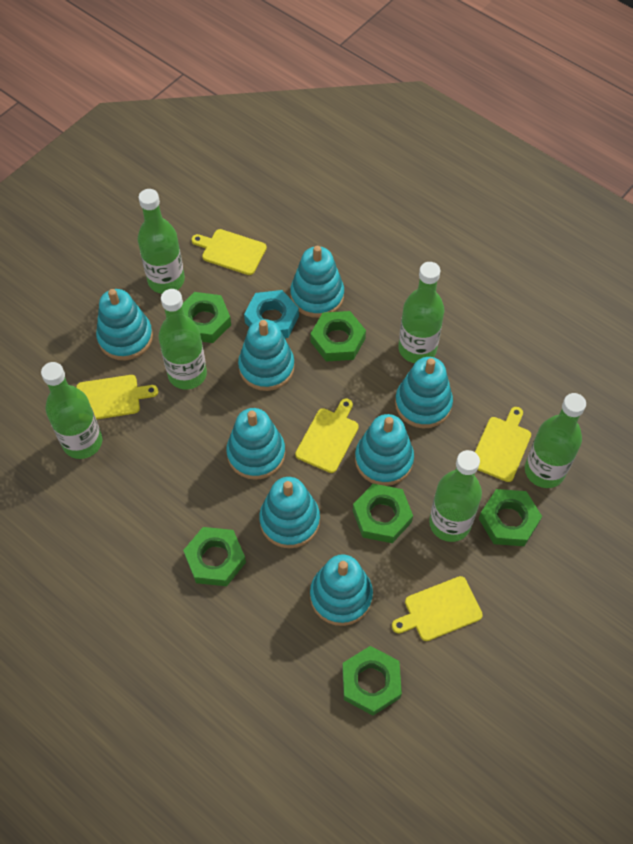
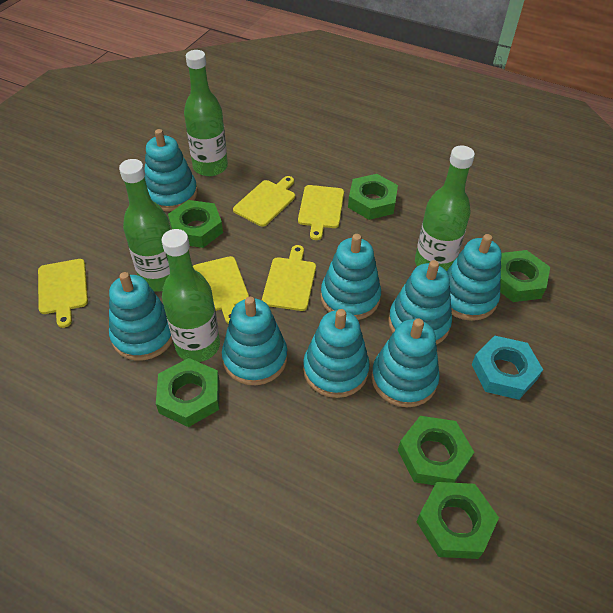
green bottle: 6 -> 4

